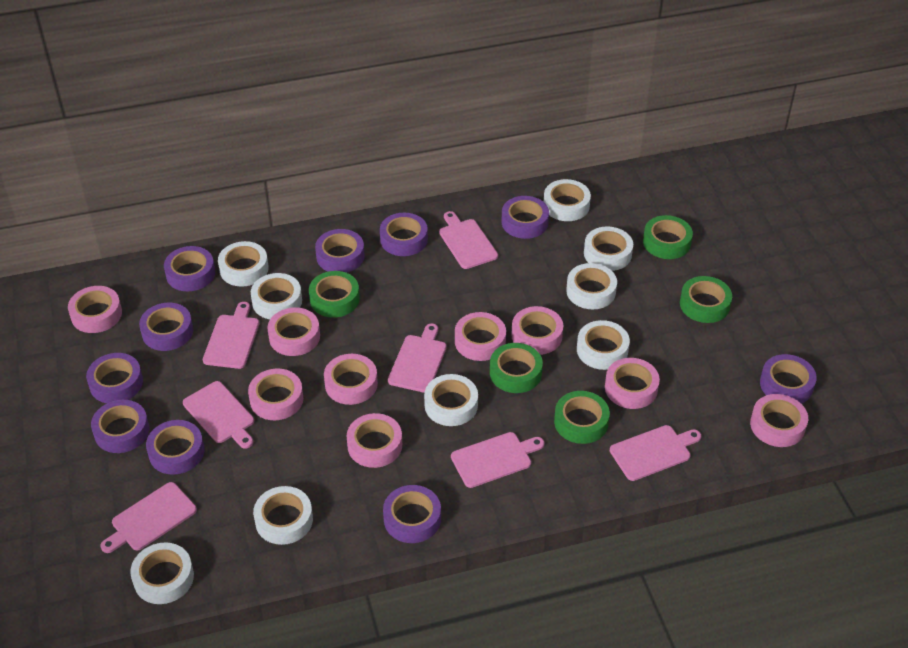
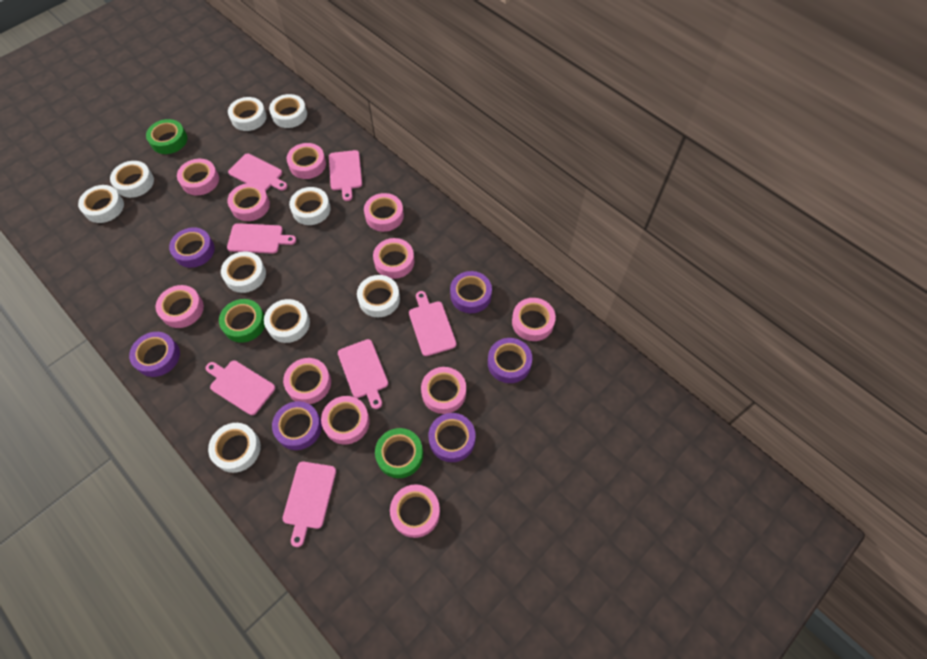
green tape: 5 -> 3
pink tape: 9 -> 11
purple tape: 10 -> 6

